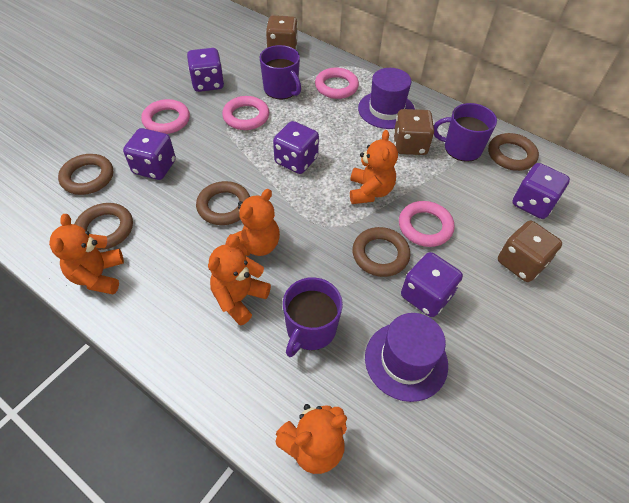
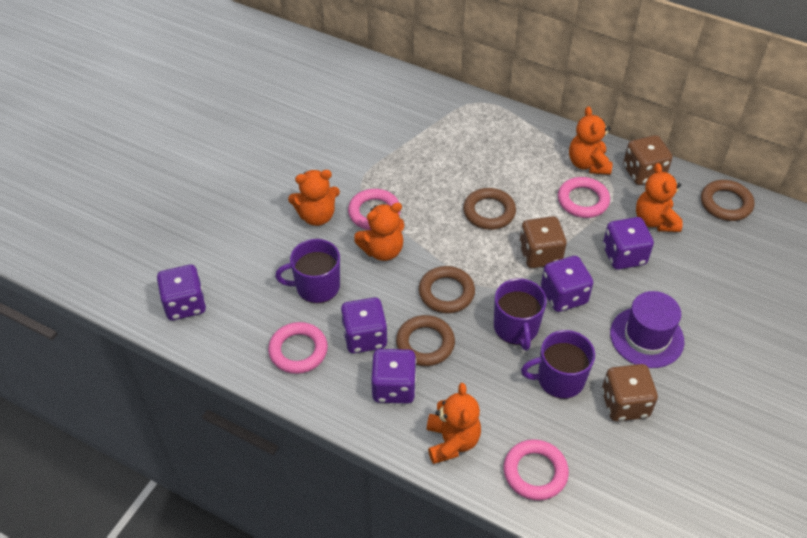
brown ring: 5 -> 4
purple hat: 2 -> 1

